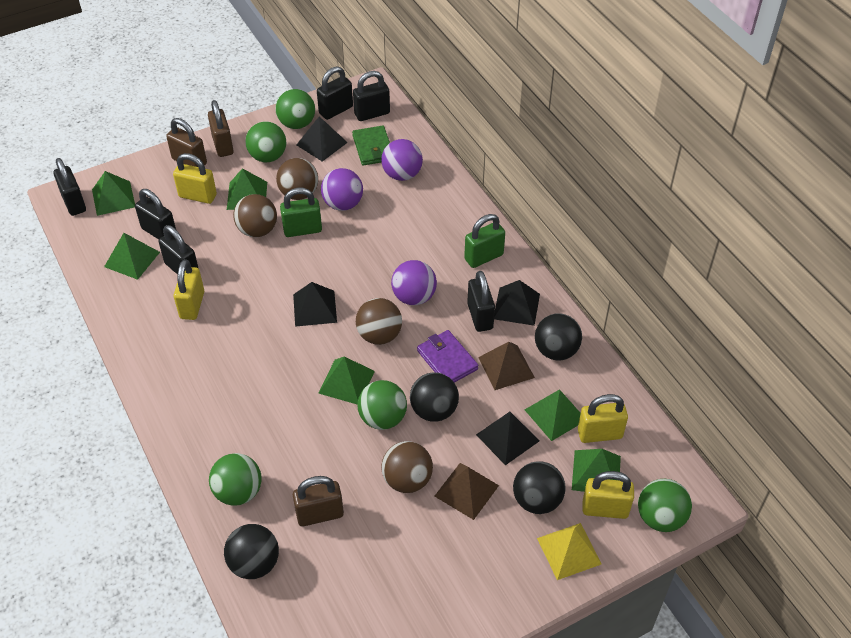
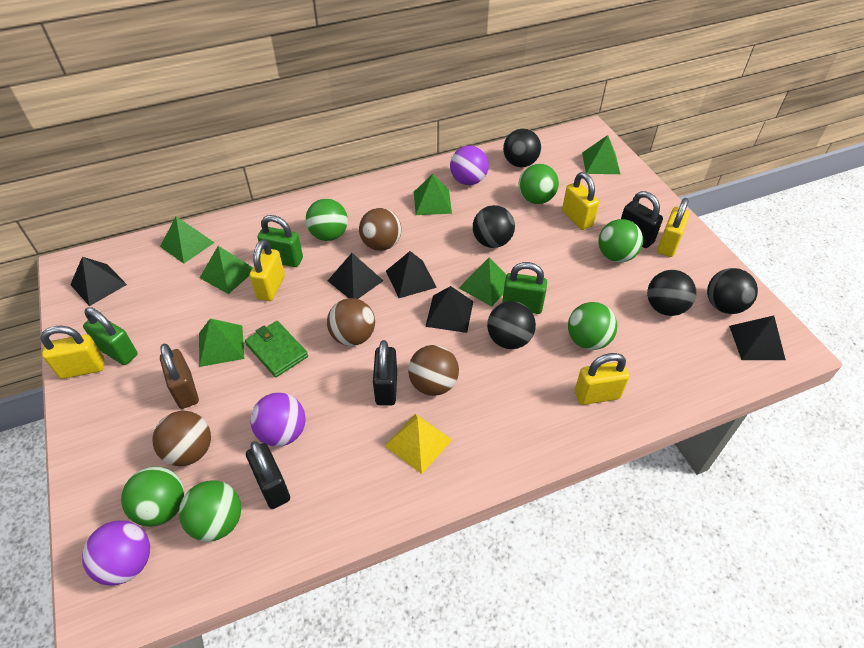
black ball: 4 -> 5
black padlock: 6 -> 3
black pyramid: 4 -> 5
brown padlock: 3 -> 1
brown pyramid: 2 -> 0
green ball: 5 -> 6
green padlock: 2 -> 3
purple wallet: 1 -> 0
yellow padlock: 4 -> 5

